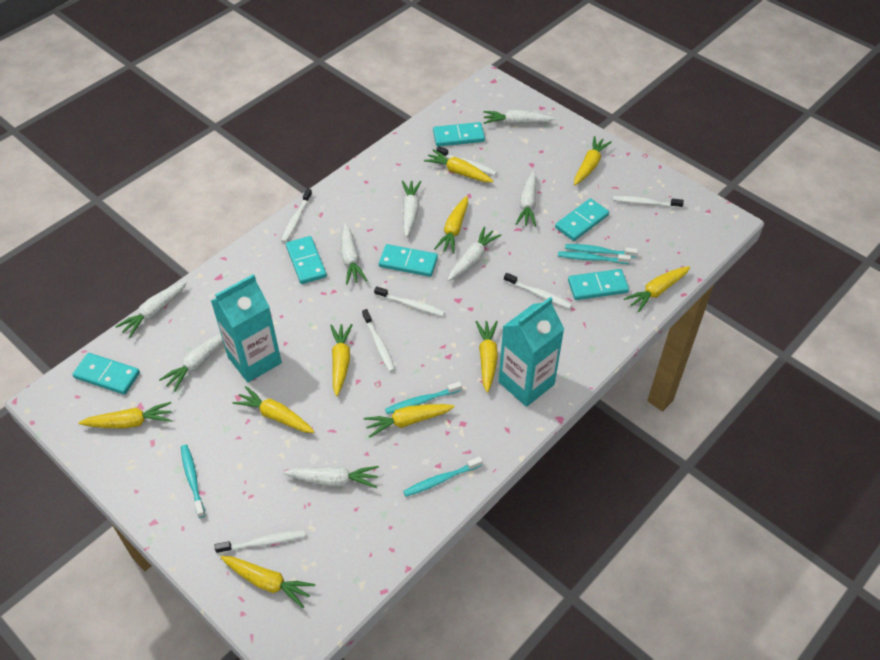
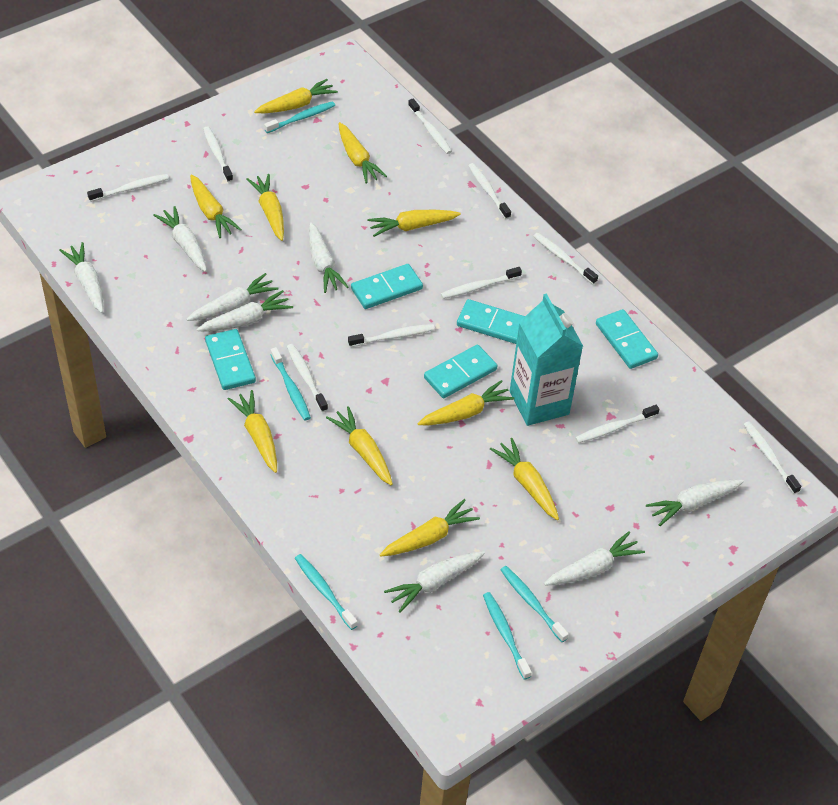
turquoise carton: 2 -> 1
turquoise domino: 6 -> 5
white toothbrush: 7 -> 10

